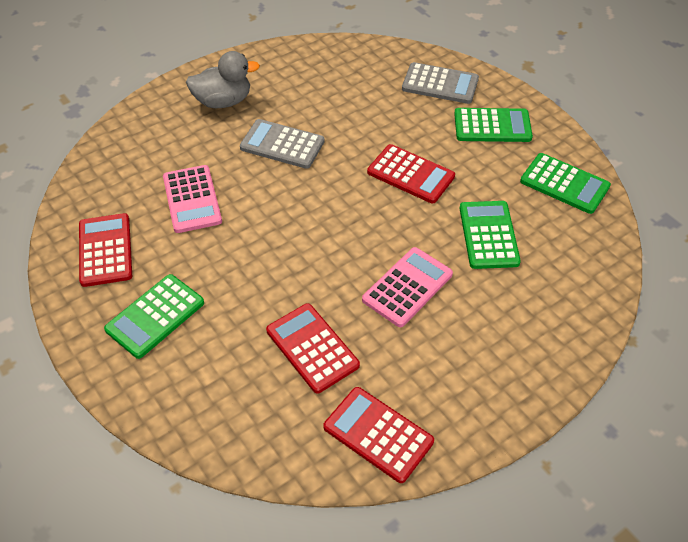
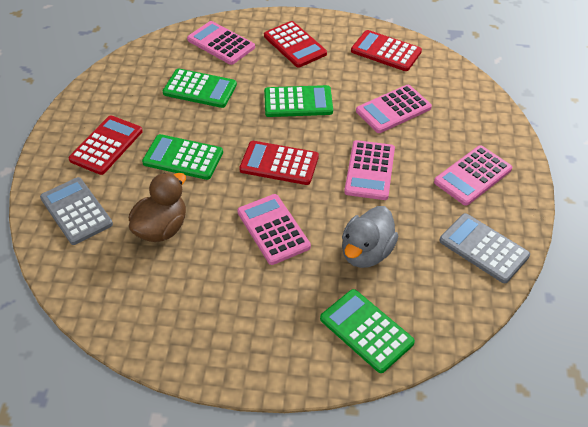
brown duck: 0 -> 1
pink calculator: 2 -> 5

